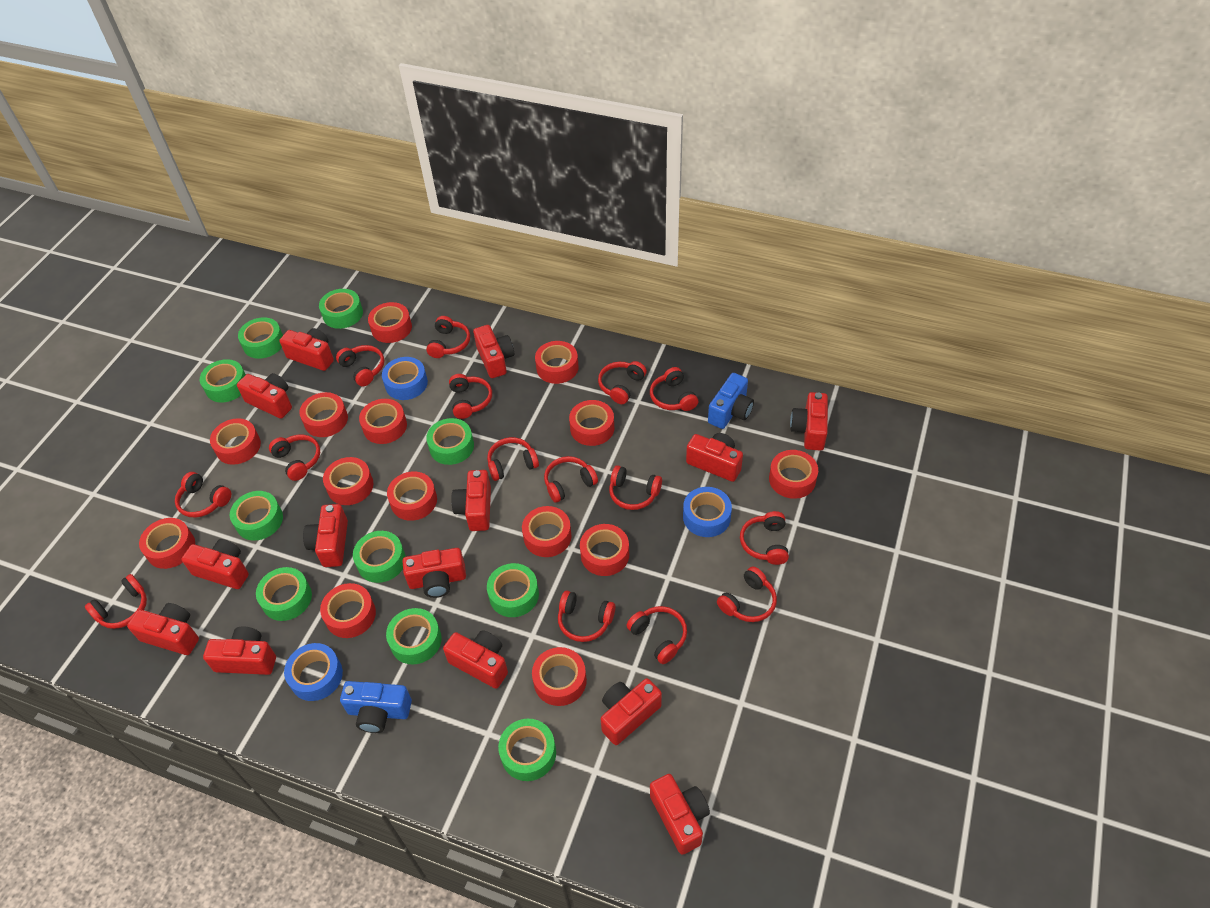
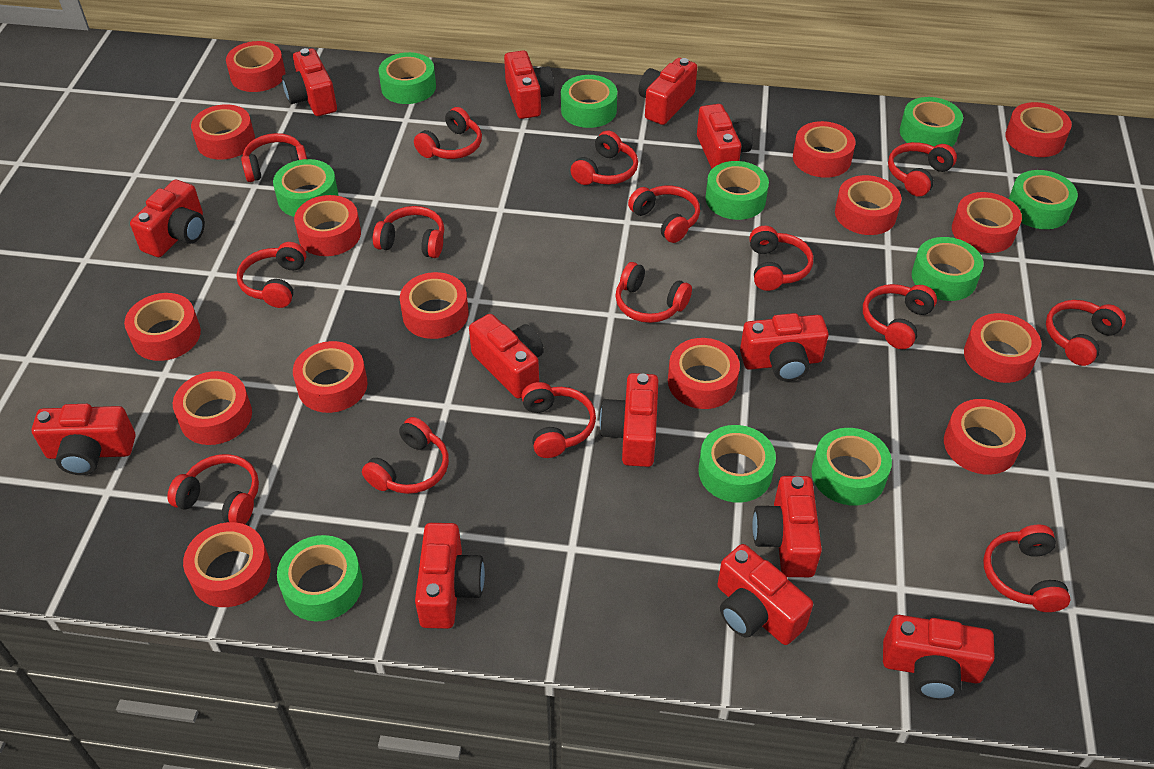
blue camera: 2 -> 0
blue tape: 3 -> 0
red camera: 14 -> 13
red tape: 14 -> 15

